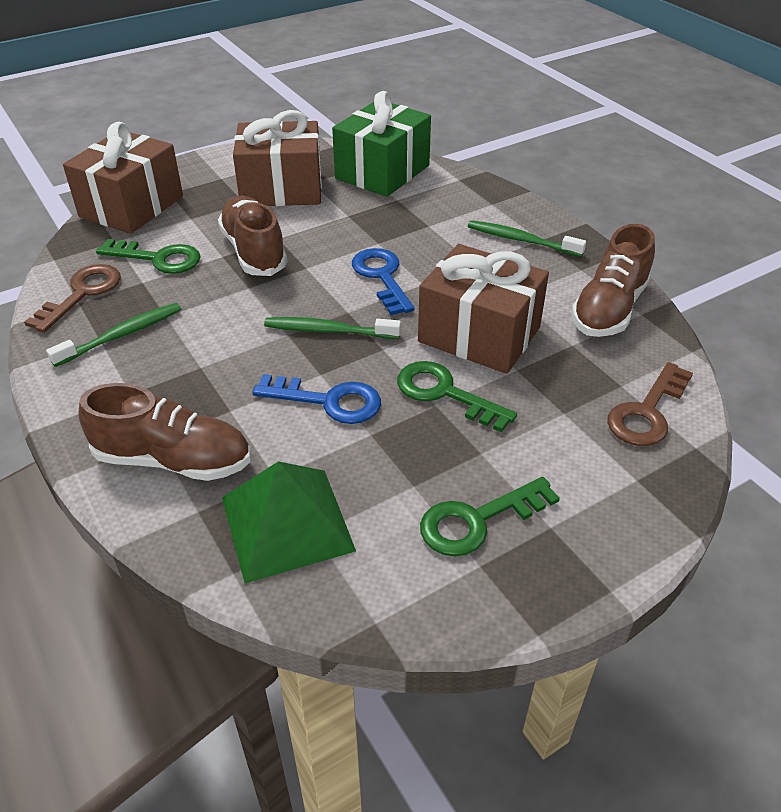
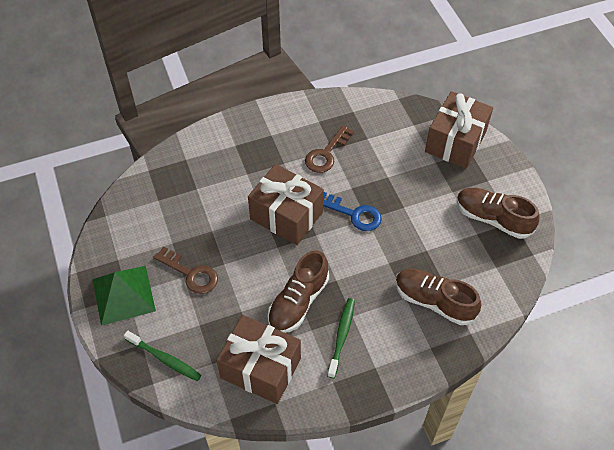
blue key: 2 -> 1
green gift: 1 -> 0
green key: 3 -> 0
green toothbrush: 3 -> 2

